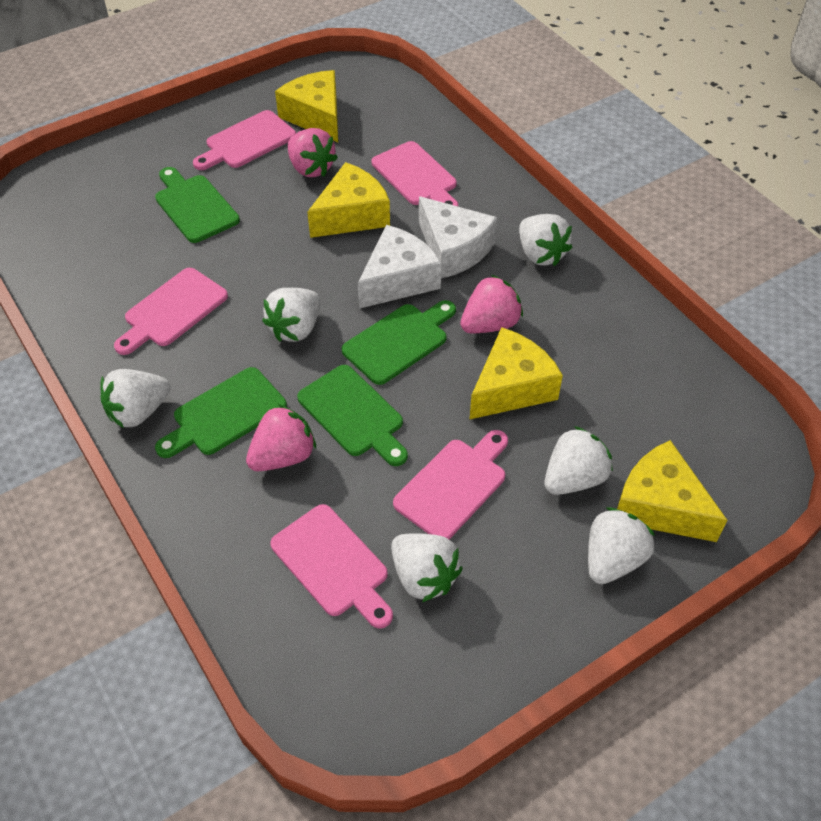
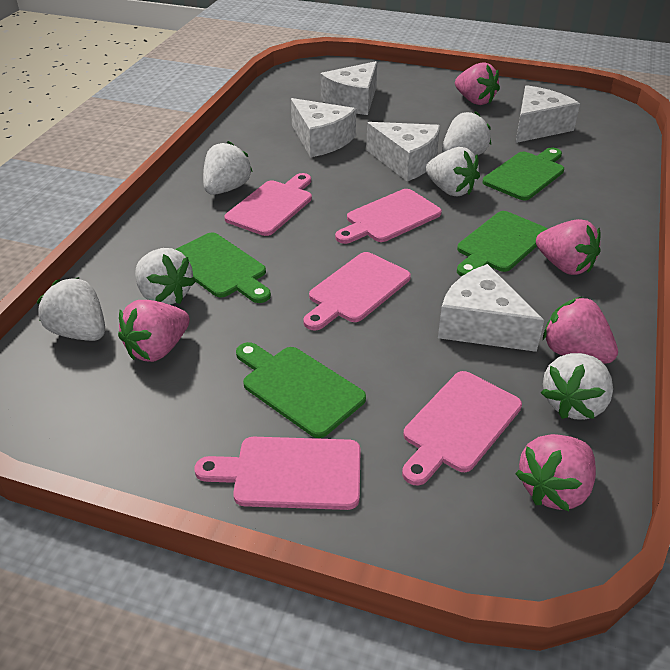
pink strawberry: 3 -> 5
white cheese: 2 -> 5
yellow cheese: 4 -> 0

